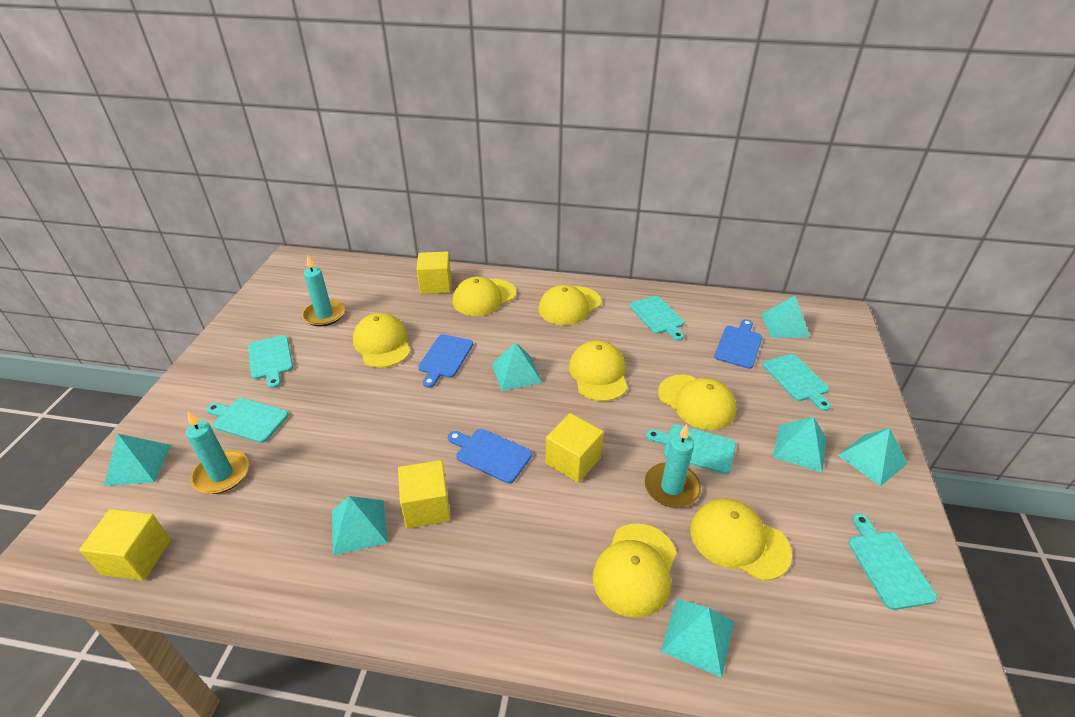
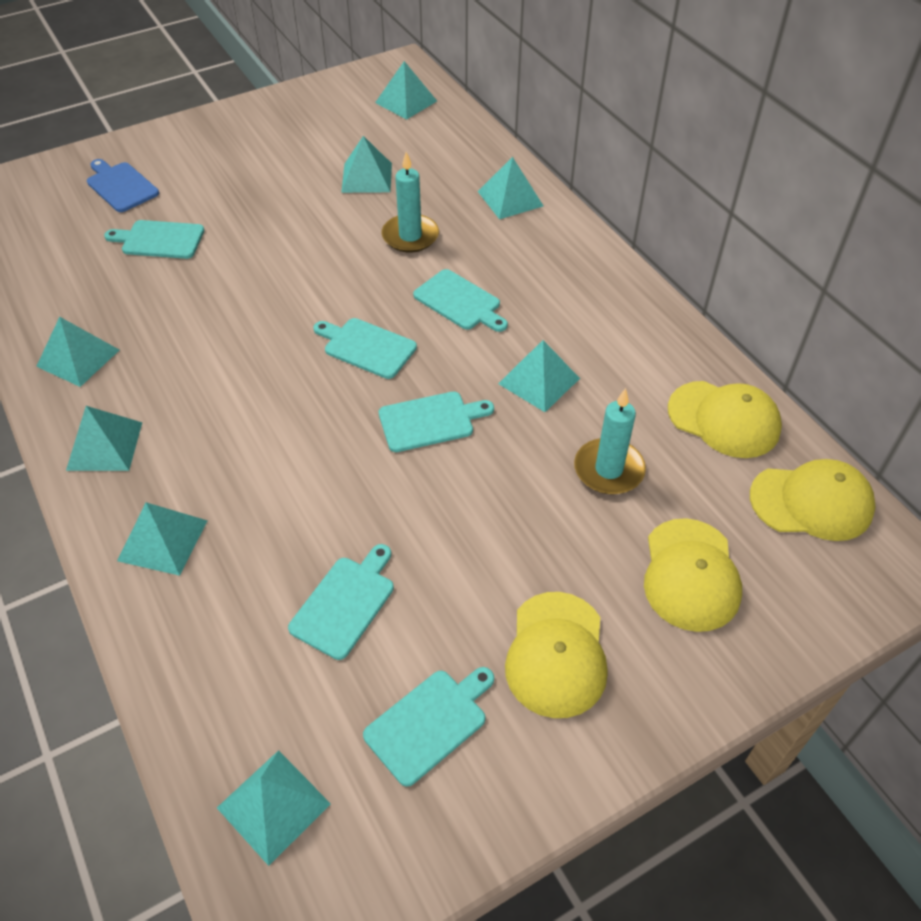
blue cutting board: 3 -> 1
turquoise candle: 3 -> 2
turquoise pyramid: 7 -> 8
yellow cap: 7 -> 4
yellow cube: 4 -> 0

